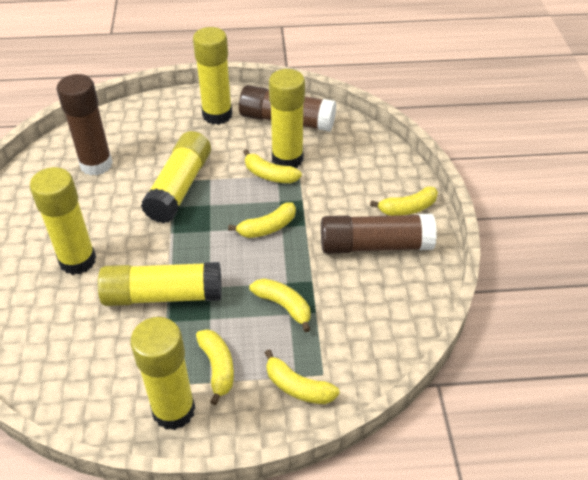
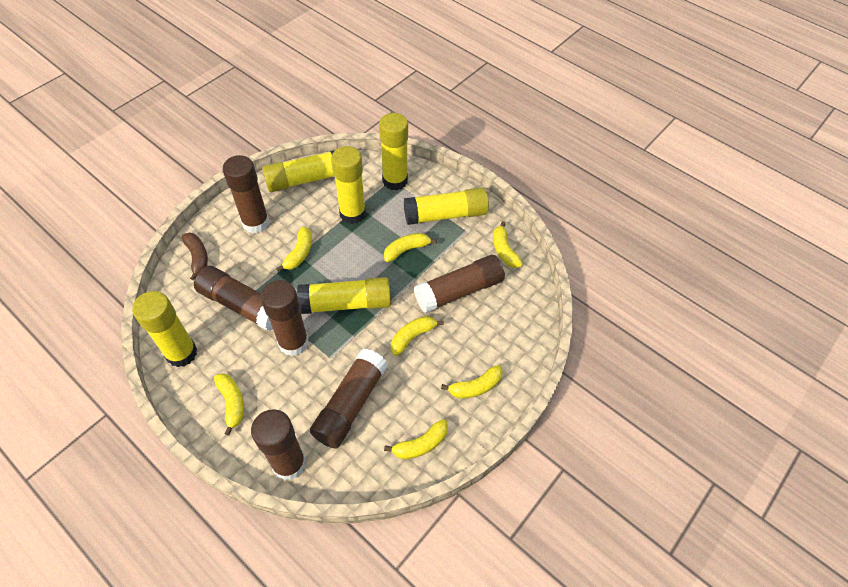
brown banana: 0 -> 1
brown glue stick: 3 -> 6
yellow banana: 6 -> 7

